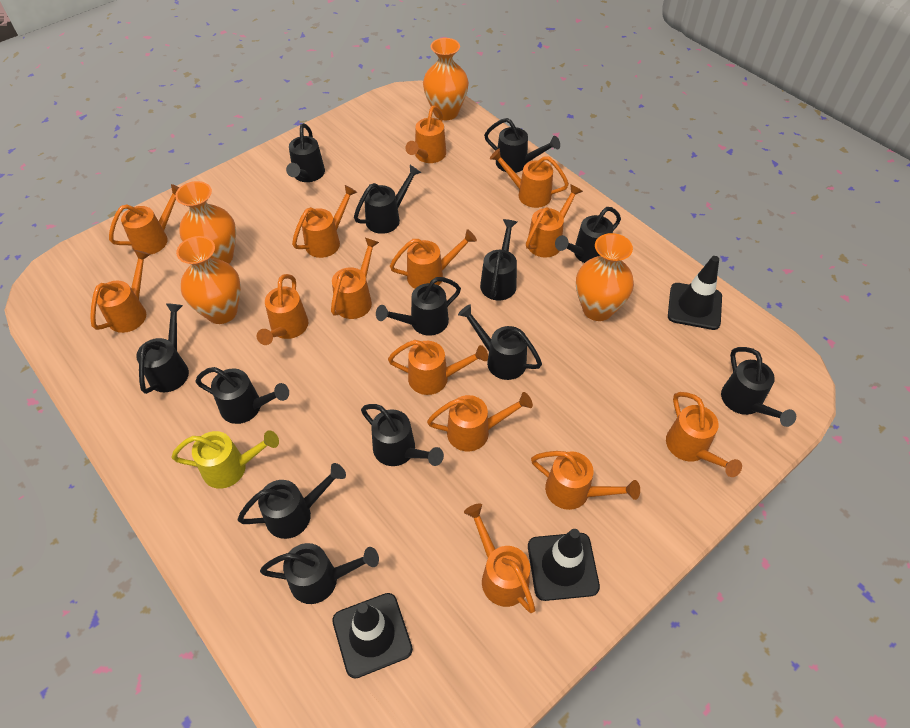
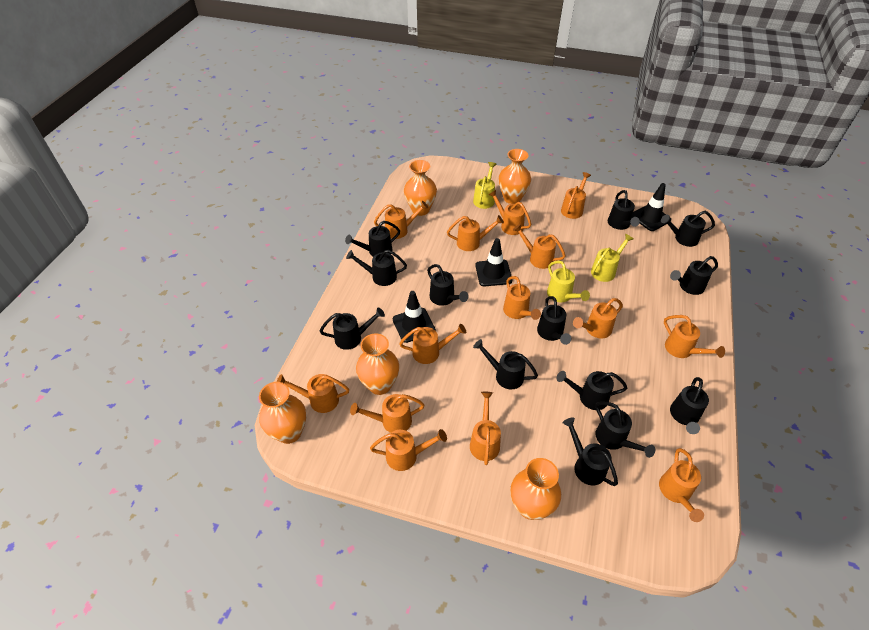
orange vase: 4 -> 5
yellow watering can: 1 -> 3

